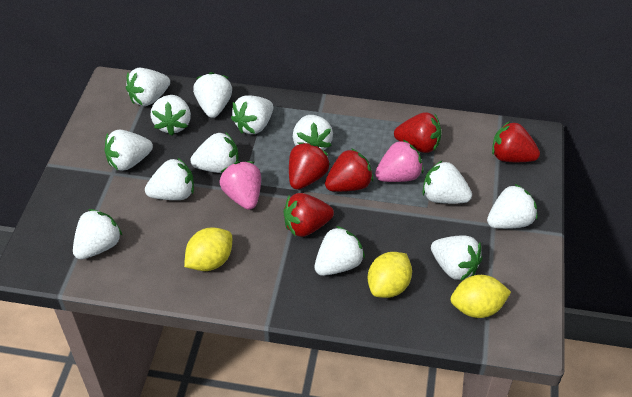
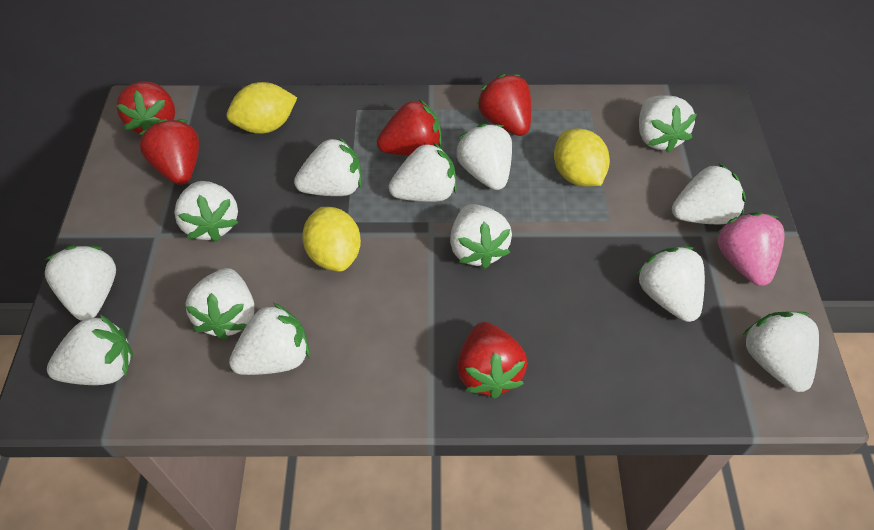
pink strawberry: 2 -> 1

